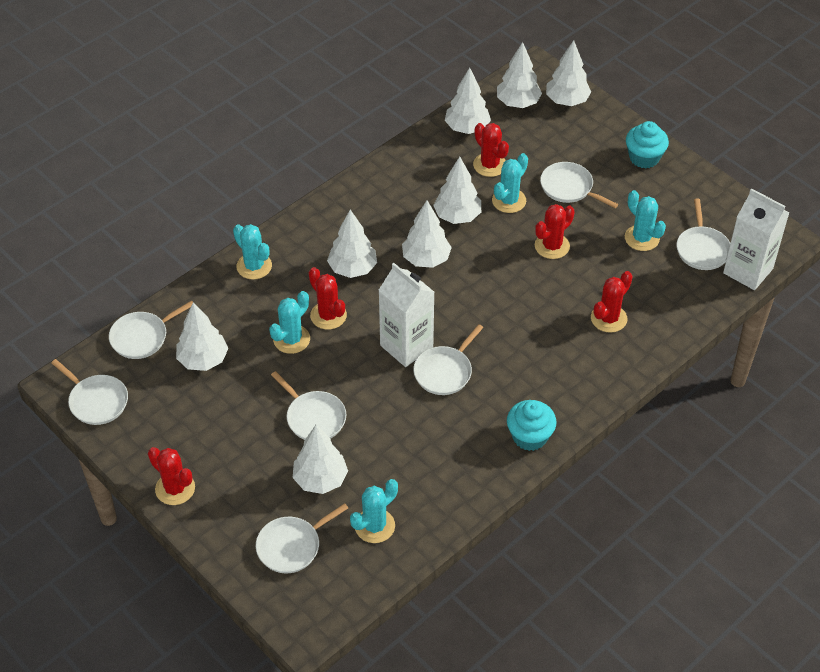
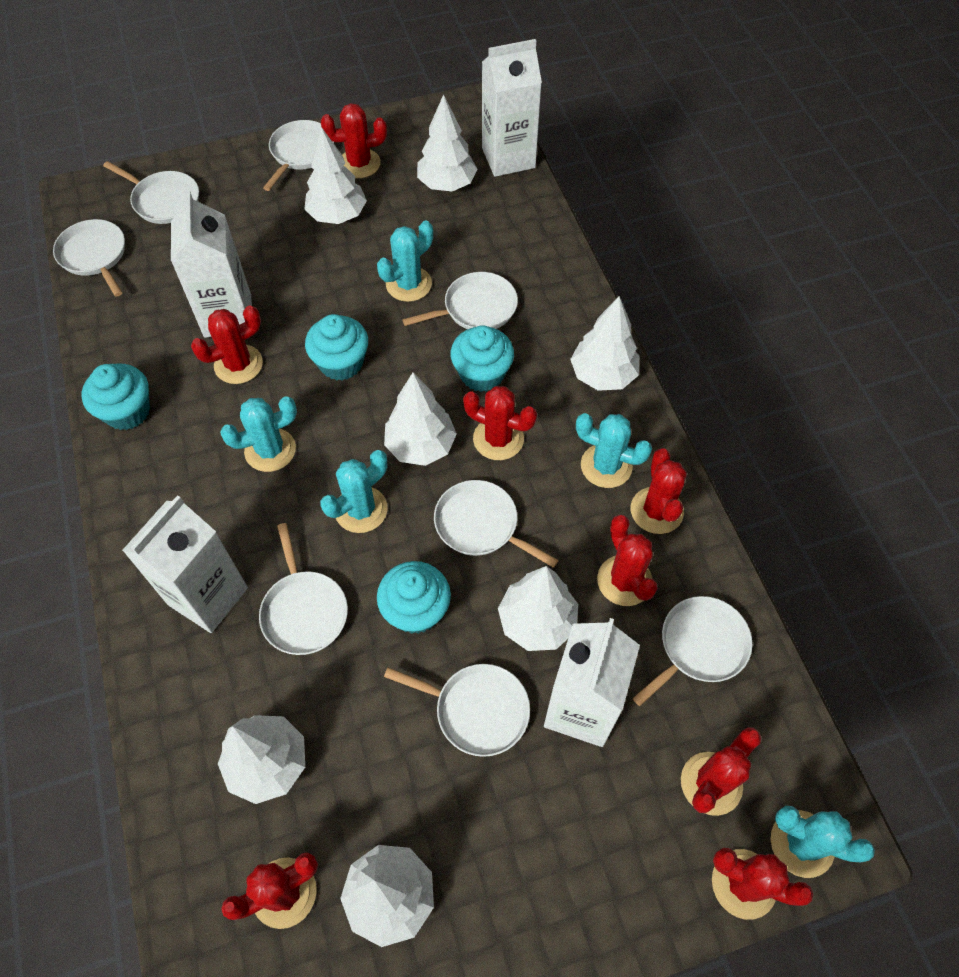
red cactus: 5 -> 8
turquoise cupcake: 2 -> 4
white carton: 2 -> 4
white pan: 7 -> 8
white tree: 8 -> 7

